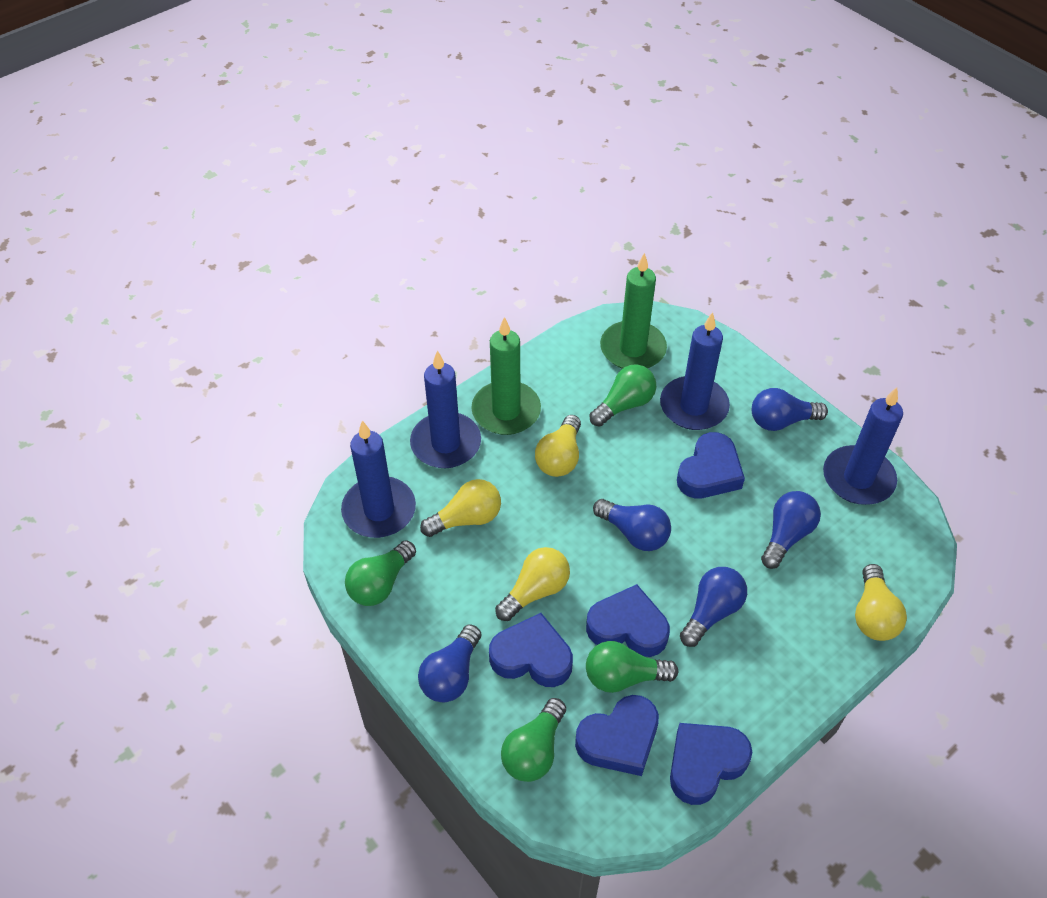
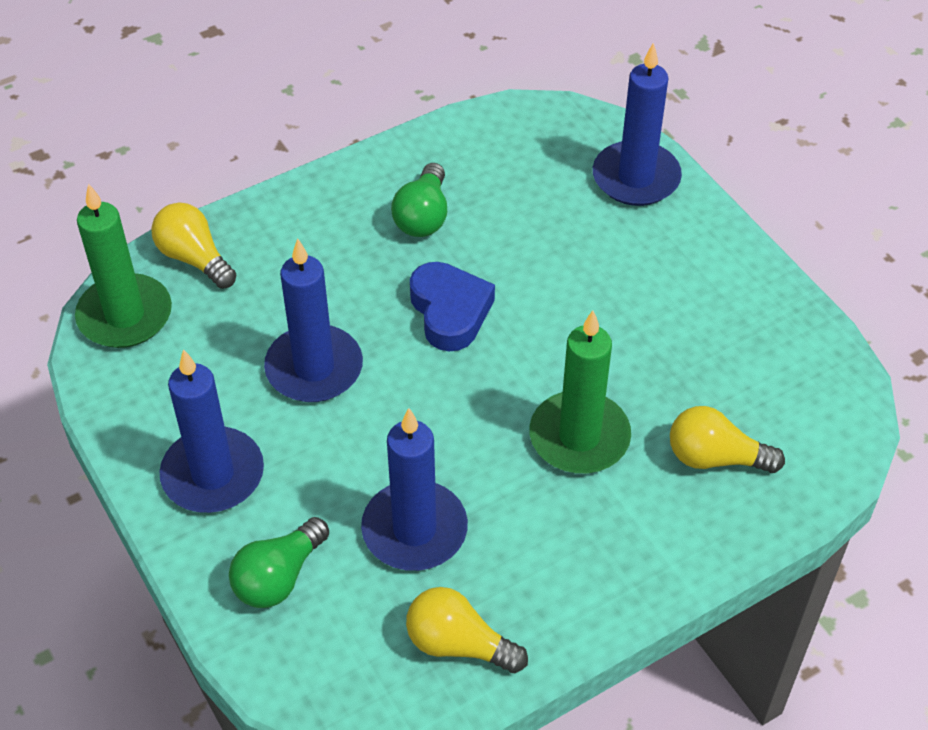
blue heart: 5 -> 1
blue light bulb: 5 -> 0
green light bulb: 4 -> 2
yellow light bulb: 4 -> 3

